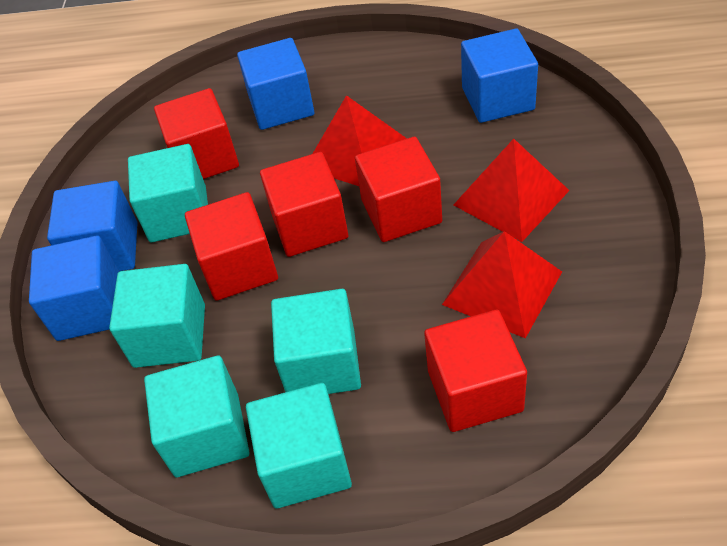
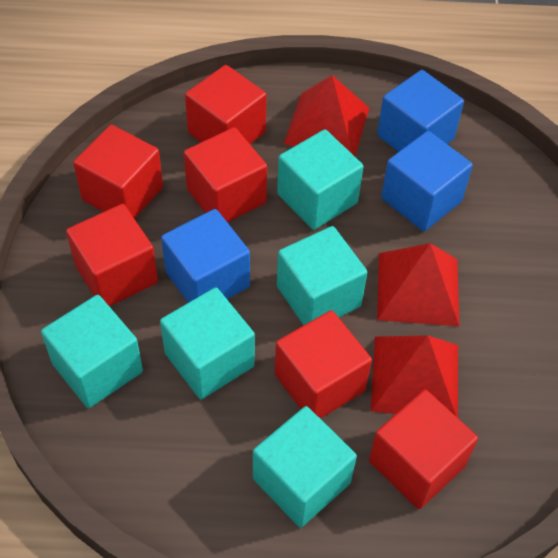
blue cube: 4 -> 3
red cube: 5 -> 6

